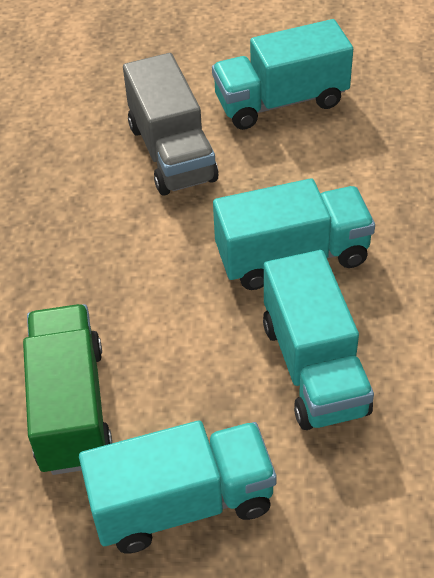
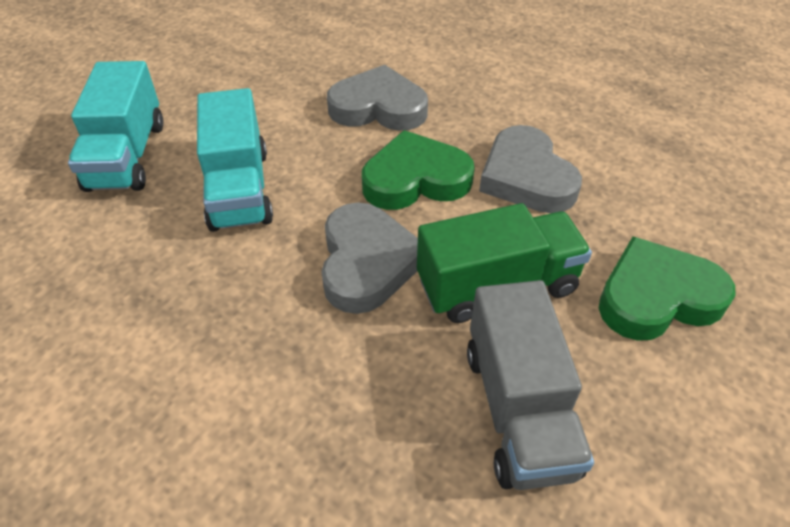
green heart: 0 -> 2
grey heart: 0 -> 3
turquoise truck: 4 -> 2

